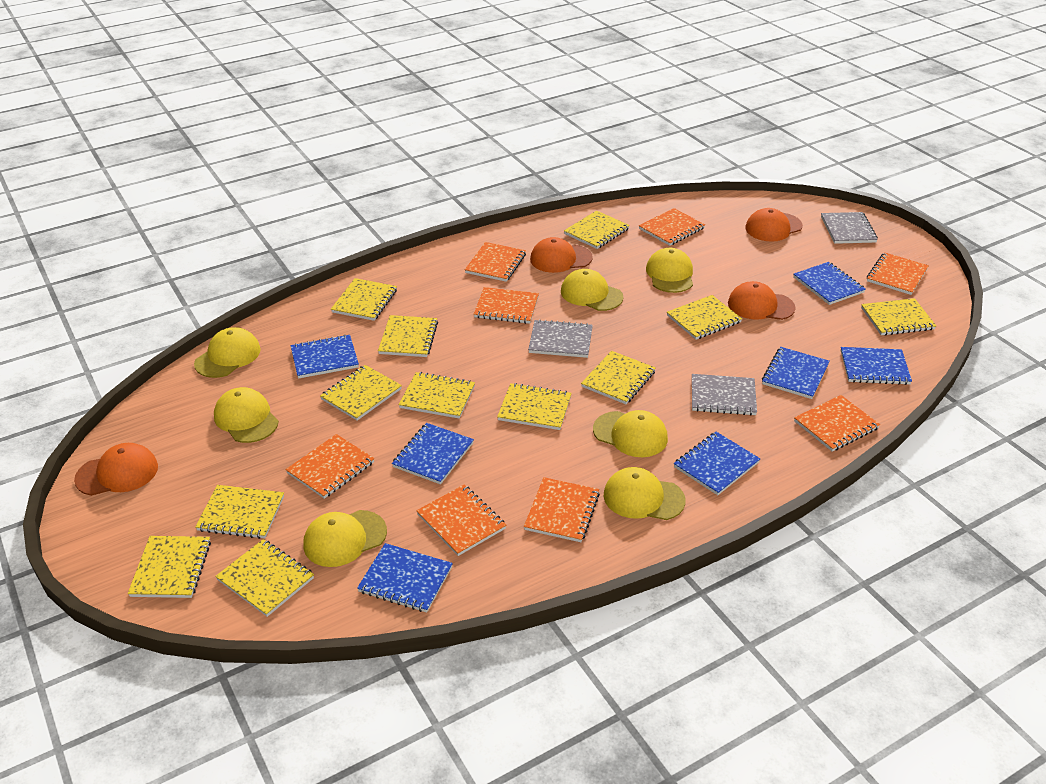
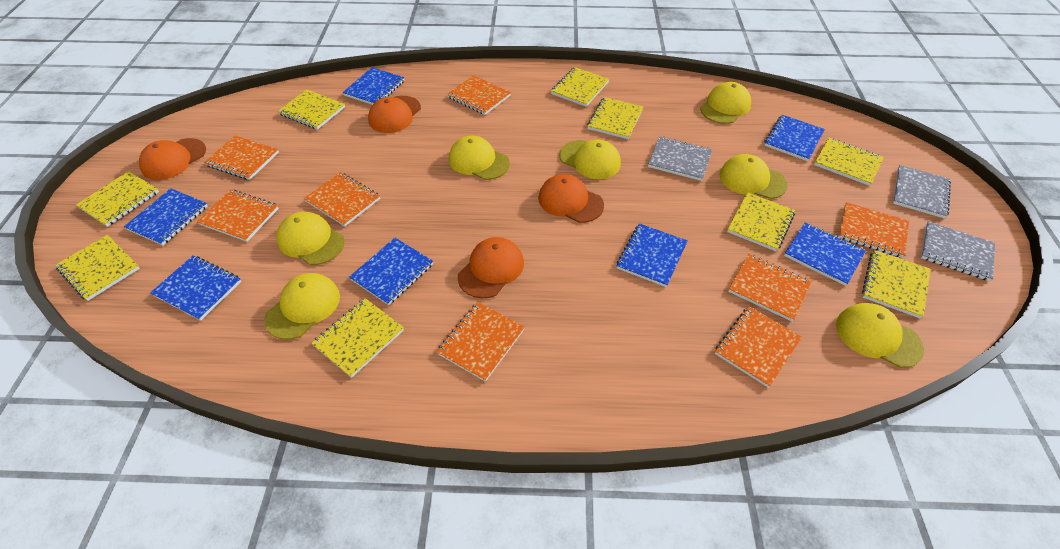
yellow notebook: 12 -> 9

